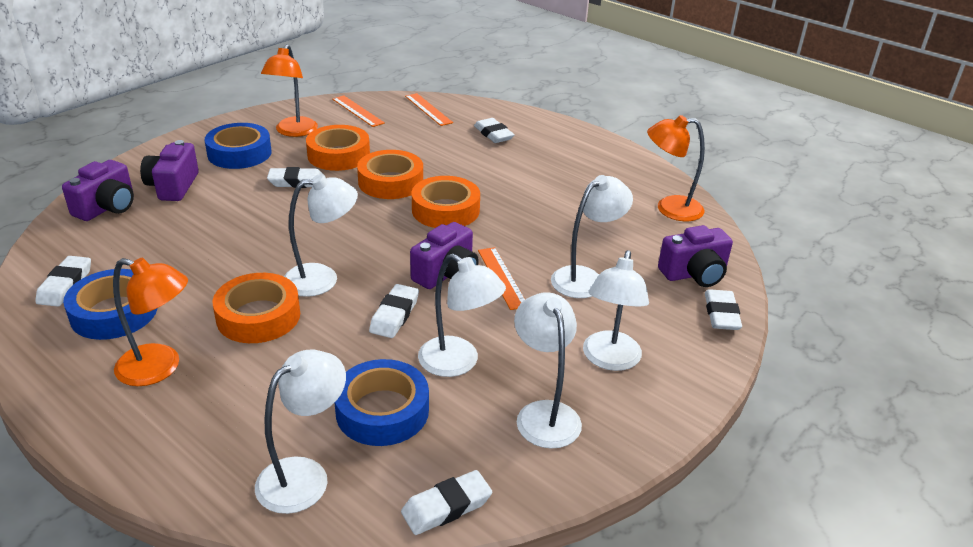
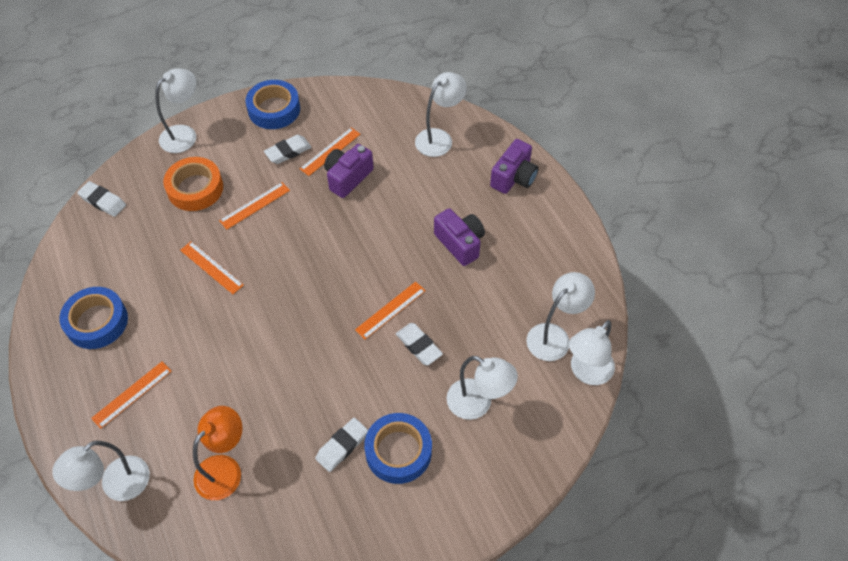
orange lamp: 3 -> 1
orange ruler: 3 -> 5
orange tape: 4 -> 1
purple camera: 4 -> 3
white eraser: 6 -> 4

